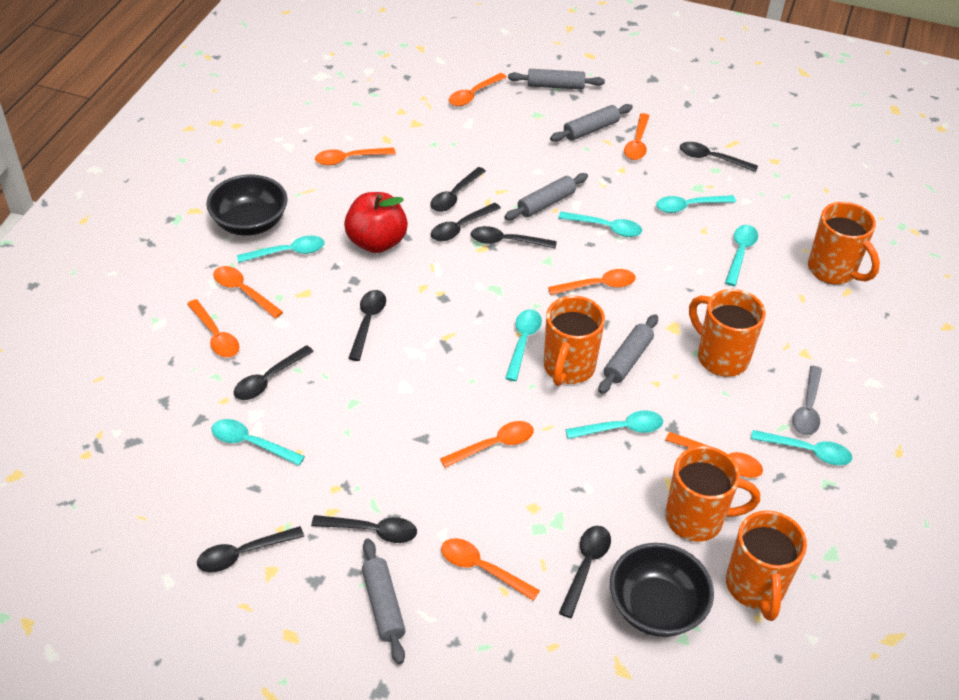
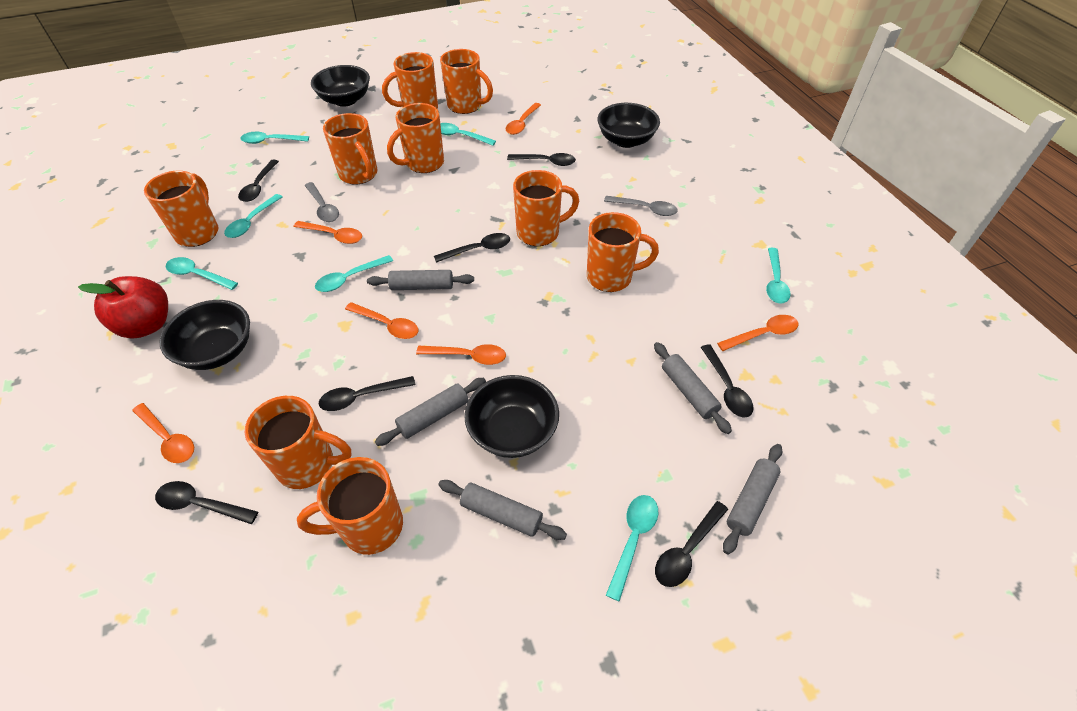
black bowl: 2 -> 4
black spoon: 9 -> 7
grey spoon: 1 -> 2
orange mug: 5 -> 9
orange spoon: 9 -> 6
turquoise spoon: 8 -> 7

